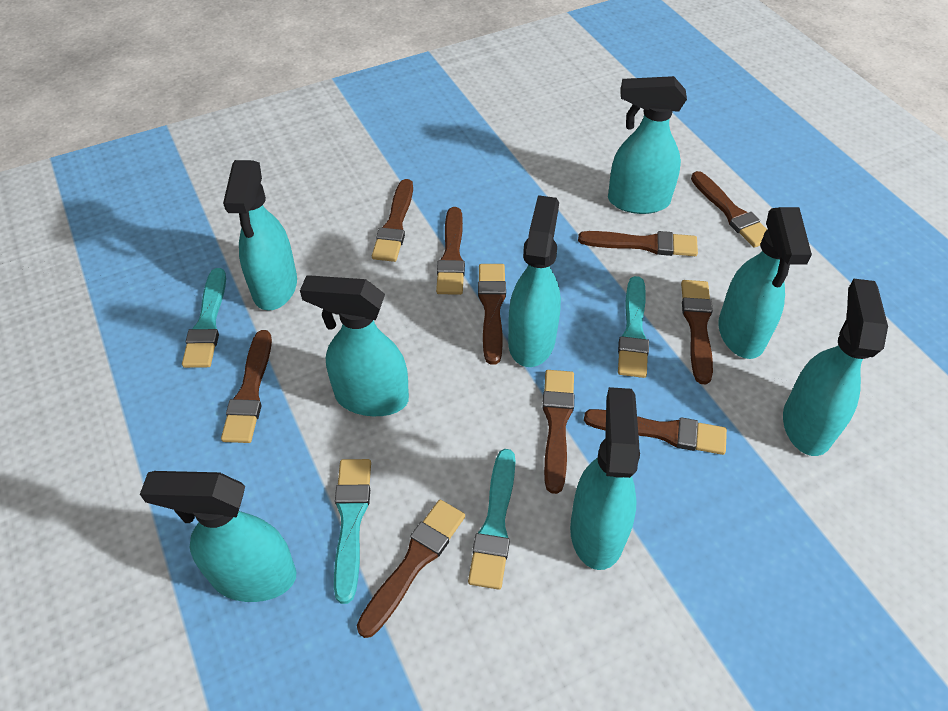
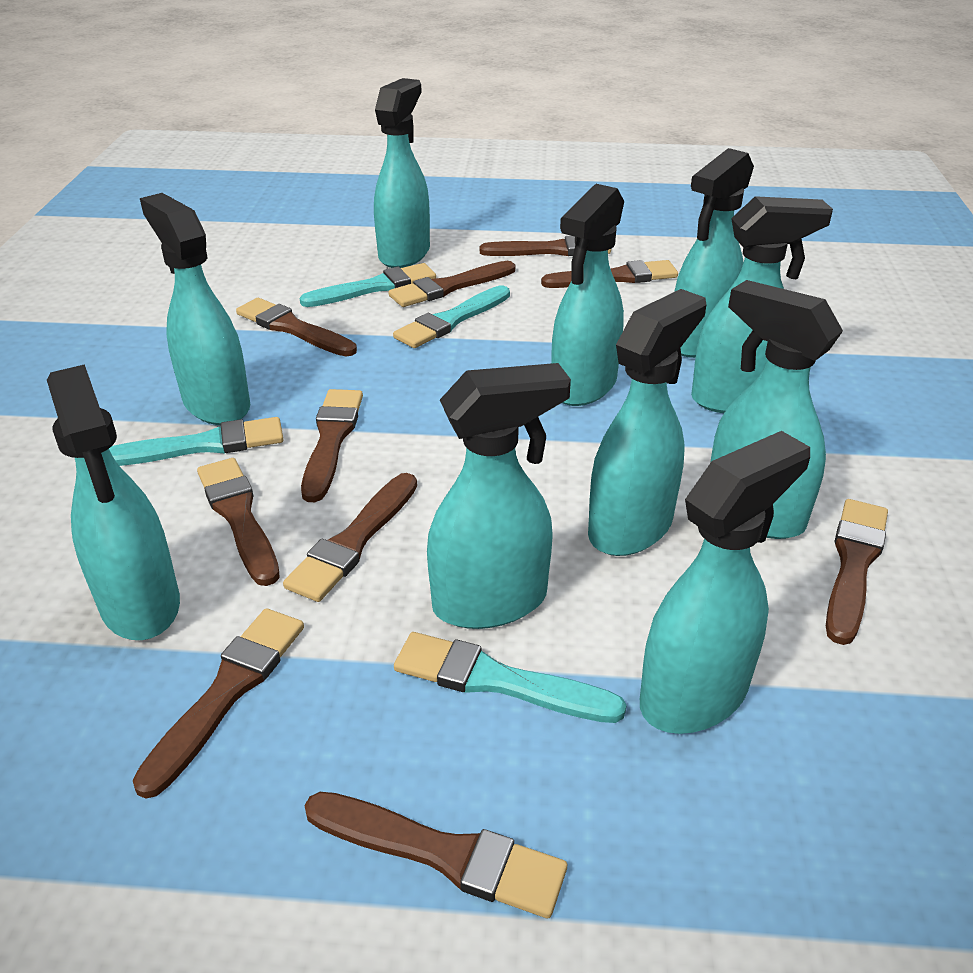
turquoise spray bottle: 8 -> 10

